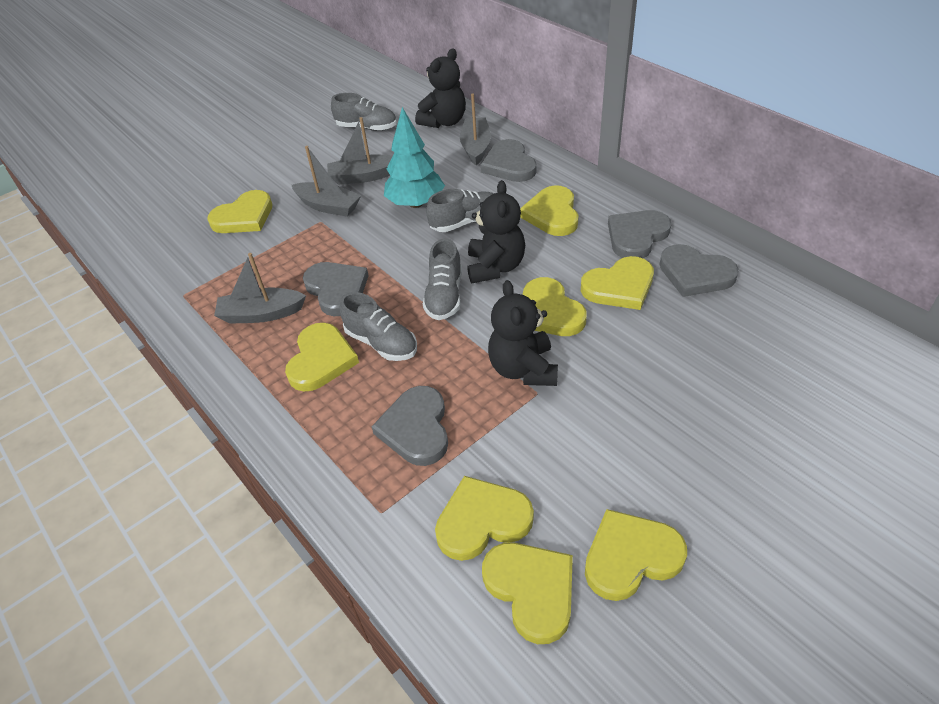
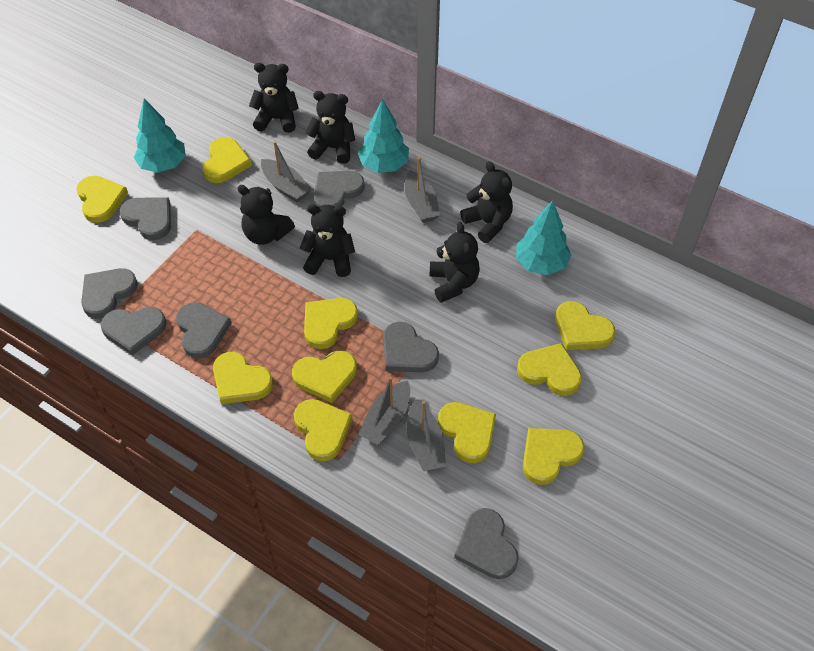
black teddy bear: 3 -> 6
grey heart: 5 -> 7
grey shoe: 4 -> 0
turquoise tree: 1 -> 3
yellow heart: 8 -> 10

